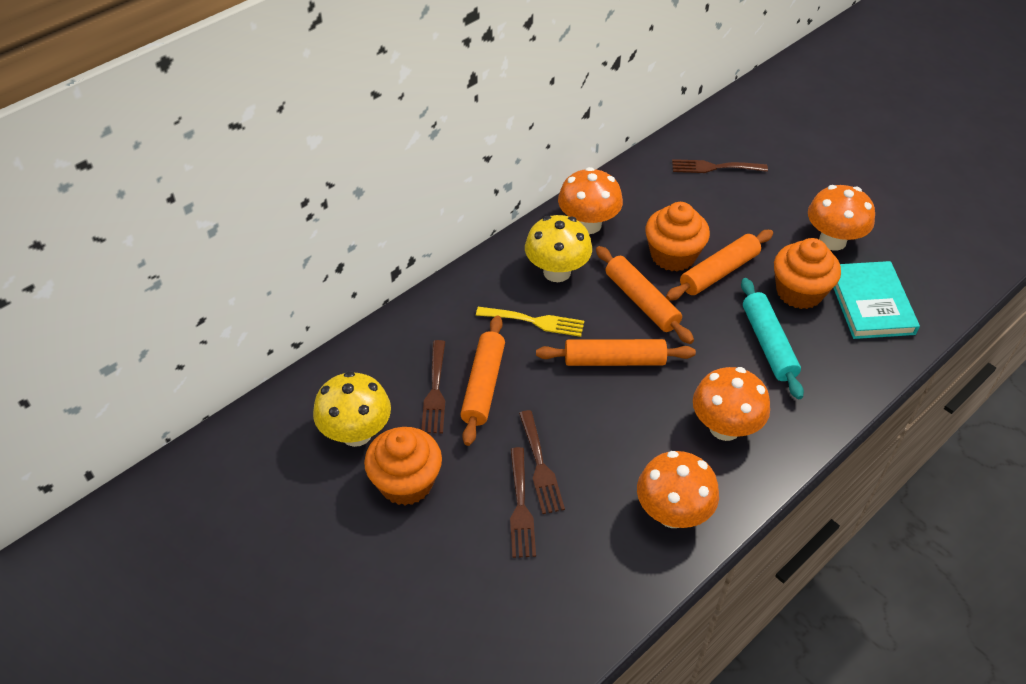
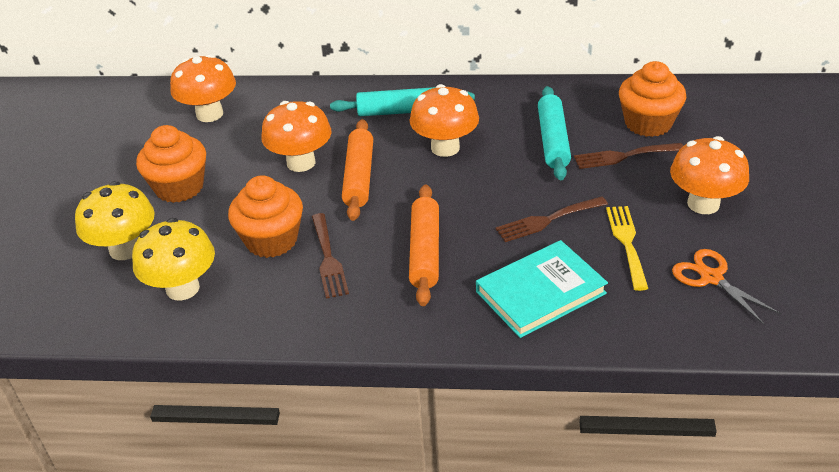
brown fork: 4 -> 3
orange rolling pin: 4 -> 2
orange scissors: 0 -> 1
turquoise rolling pin: 1 -> 2

